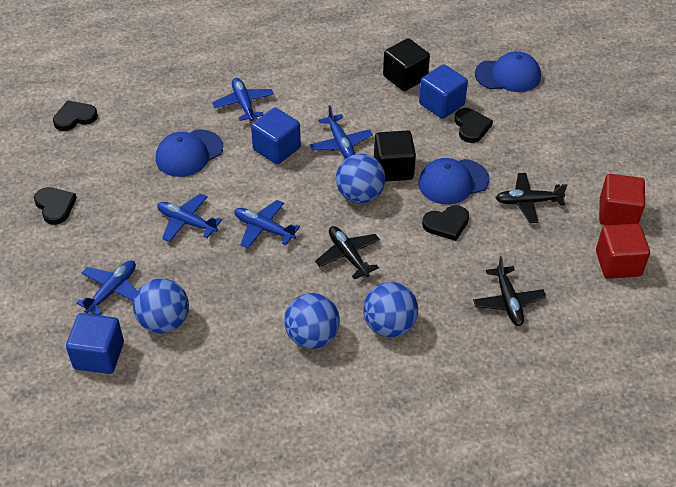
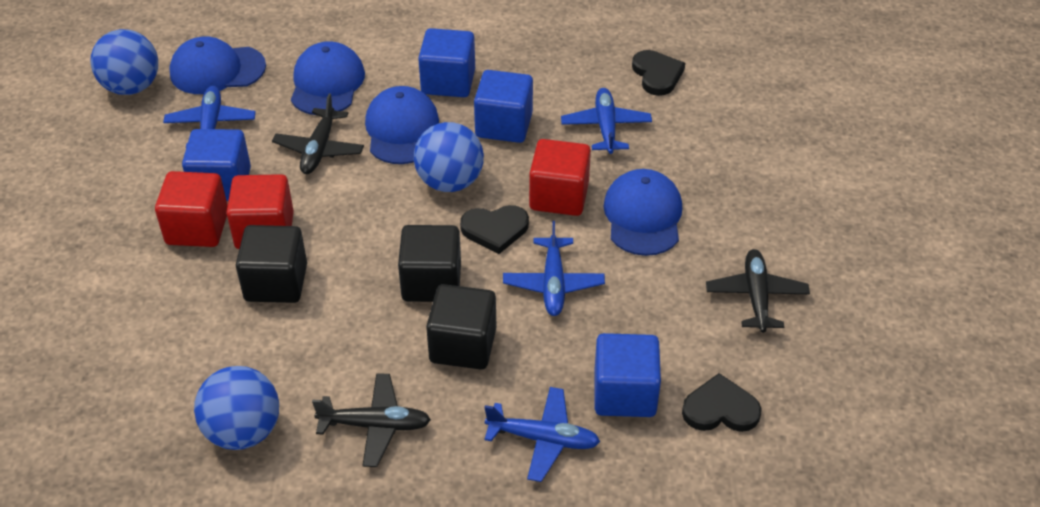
black cube: 2 -> 3
black heart: 4 -> 3
blue ball: 4 -> 3
blue cap: 3 -> 4
blue cube: 3 -> 4
blue plane: 5 -> 4
red cube: 2 -> 3

